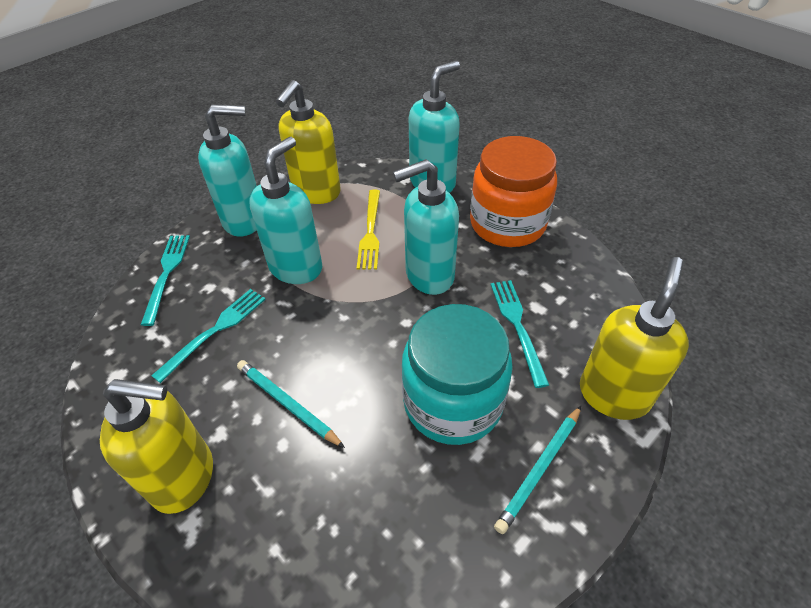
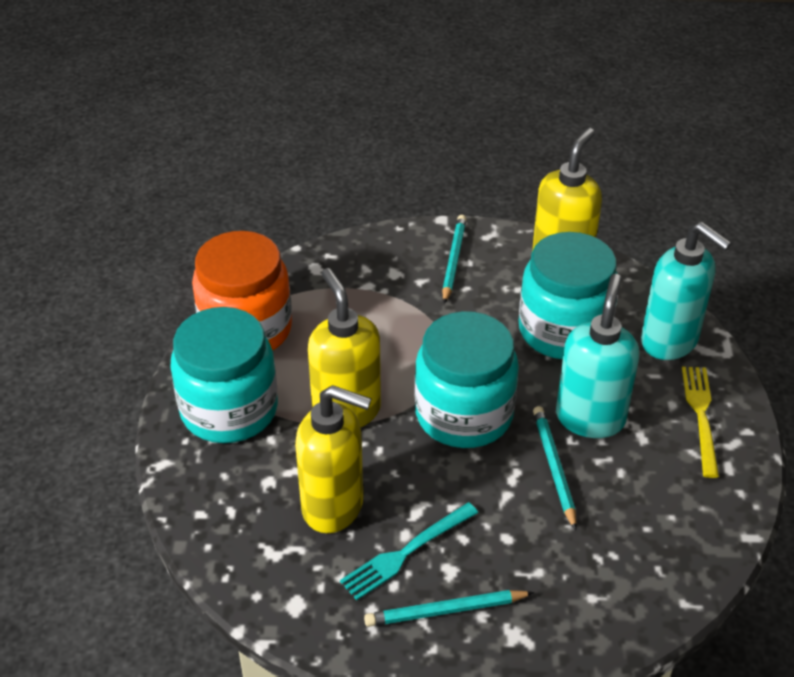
turquoise fork: 3 -> 1
turquoise jar: 1 -> 3
turquoise pencil: 2 -> 3
turquoise soap dispenser: 4 -> 2

